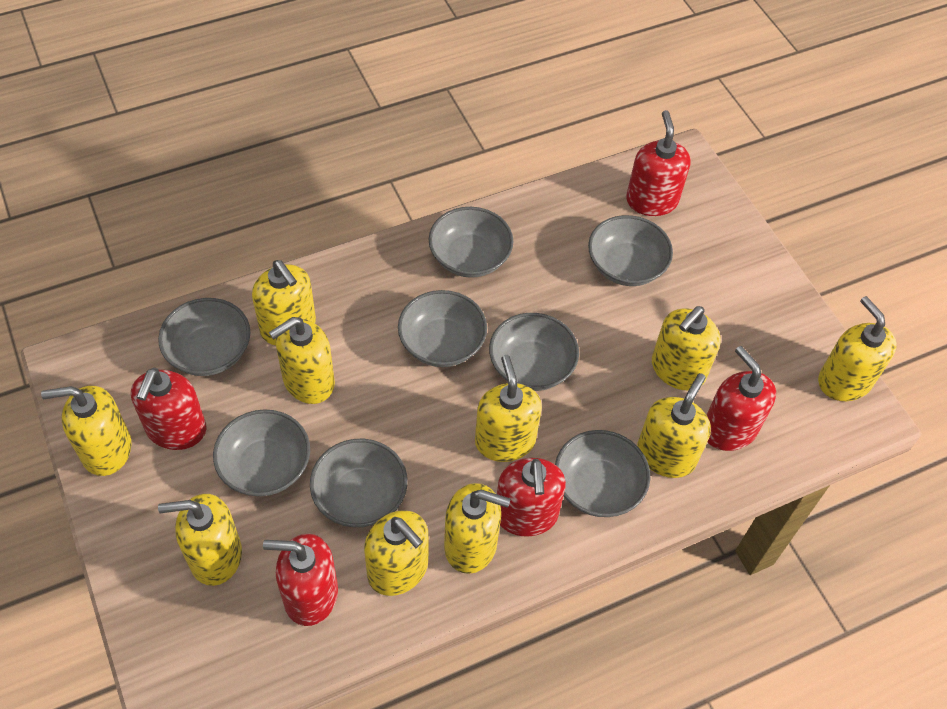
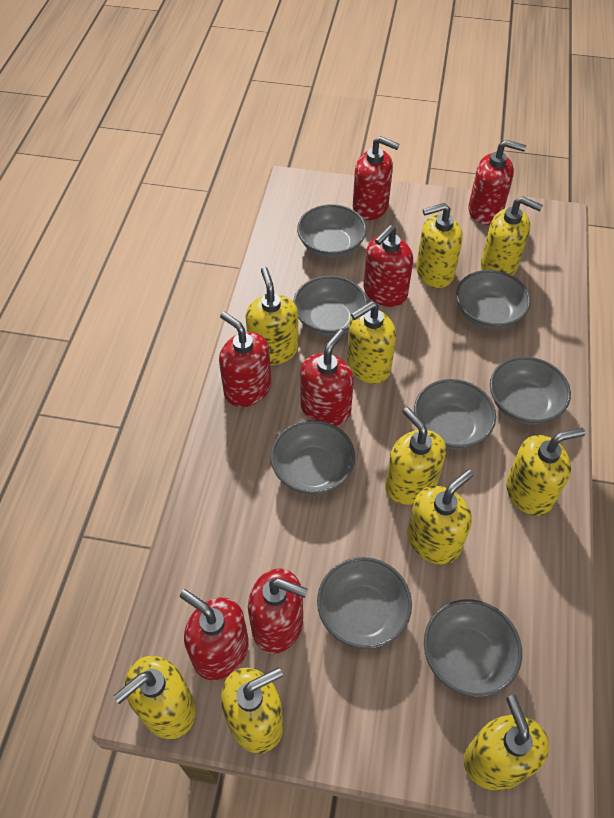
red soap dispenser: 5 -> 7

